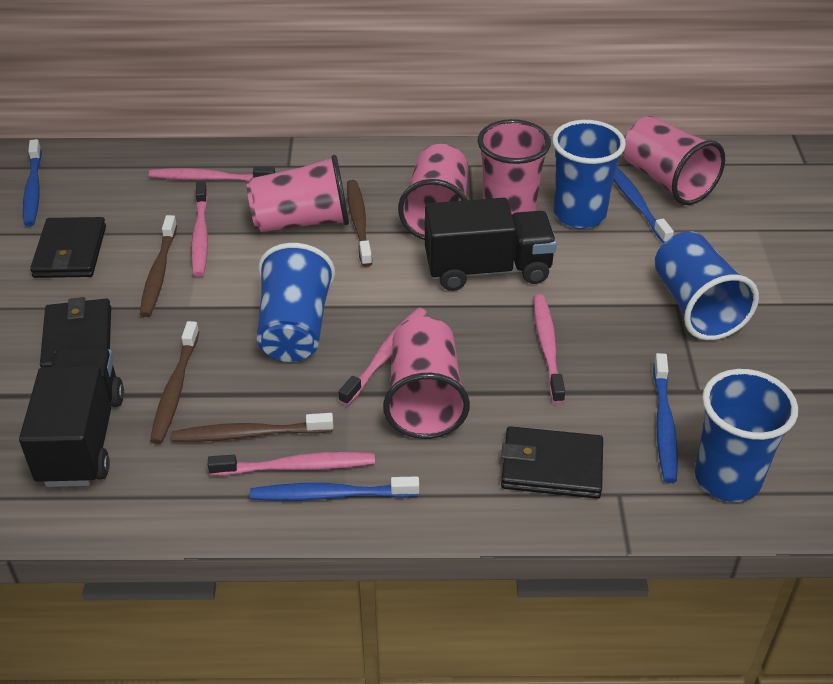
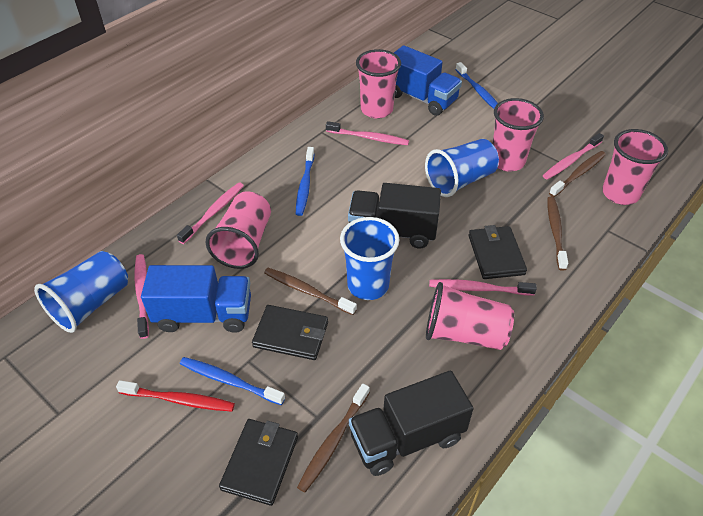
blue cup: 4 -> 3
blue toothbrush: 4 -> 3
blue truck: 0 -> 2
red toothbrush: 0 -> 1

